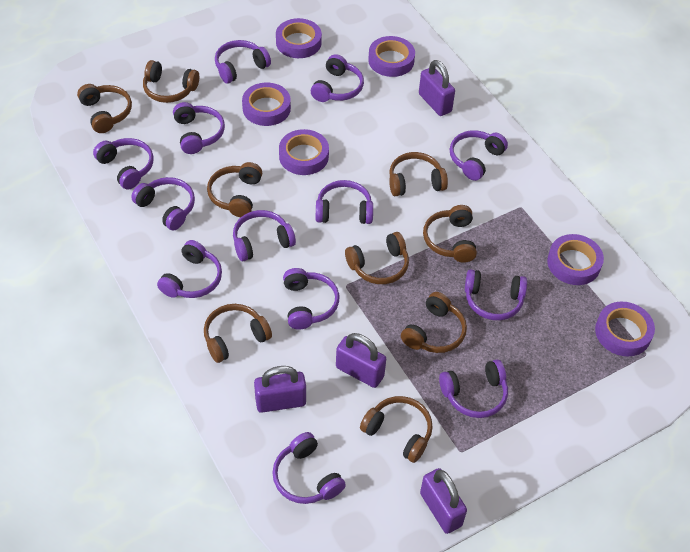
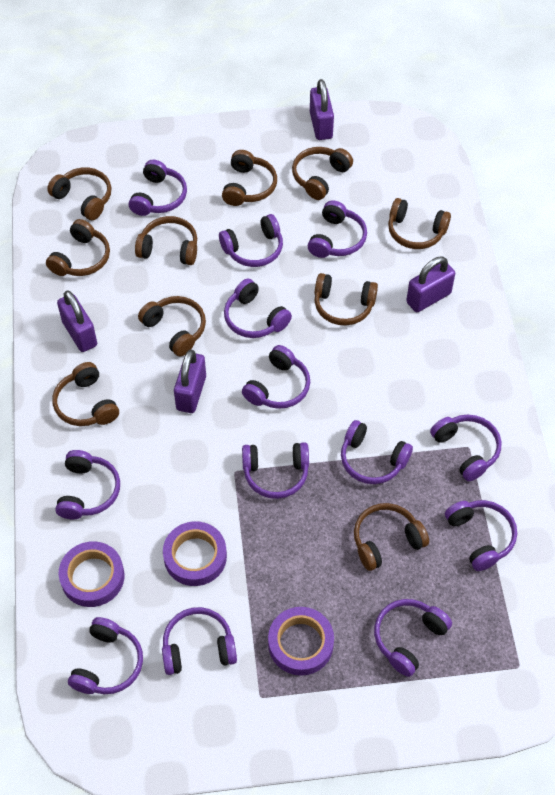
brown headphones: 9 -> 10
purple tape: 6 -> 3

